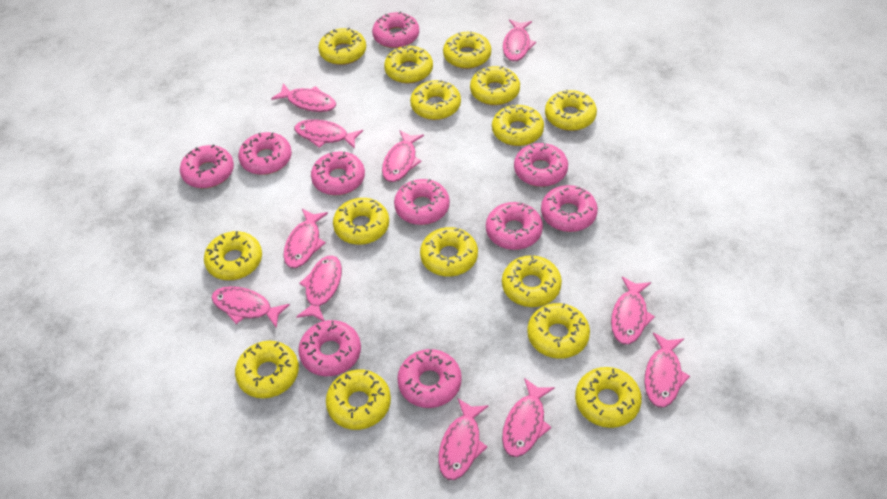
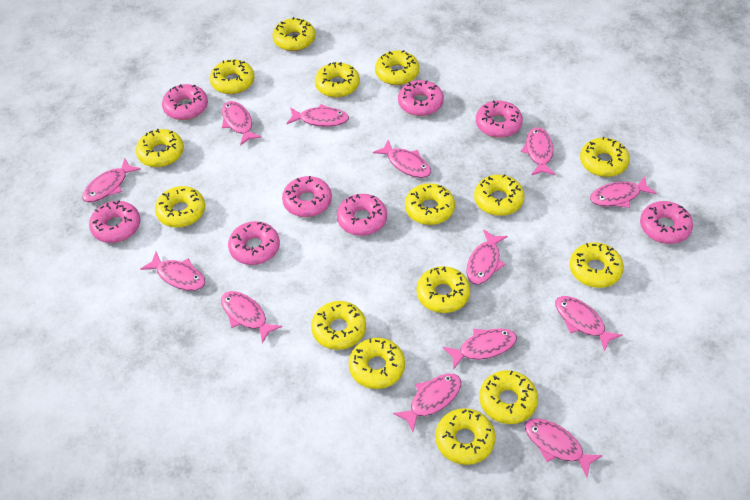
pink donut: 10 -> 8
pink fish: 11 -> 13

